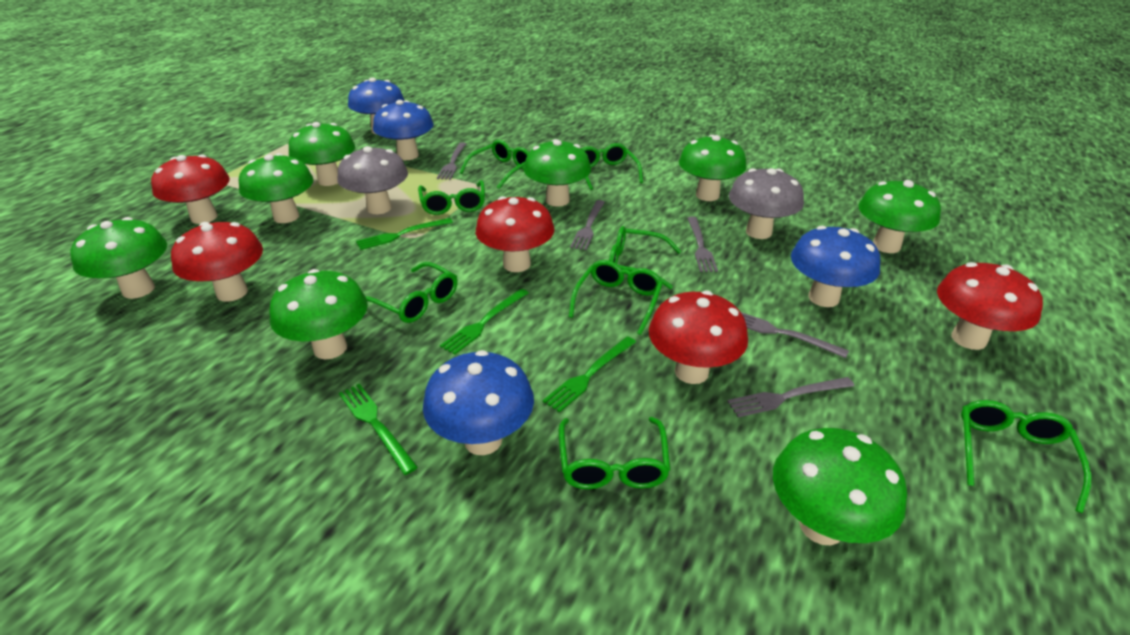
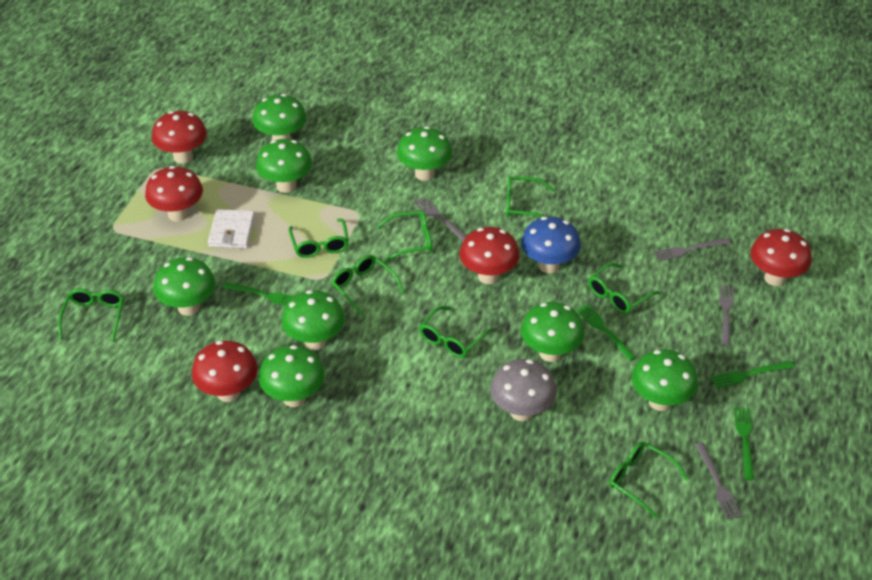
blue mushroom: 4 -> 1
grey fork: 5 -> 4
grey mushroom: 2 -> 1
white wallet: 0 -> 1

